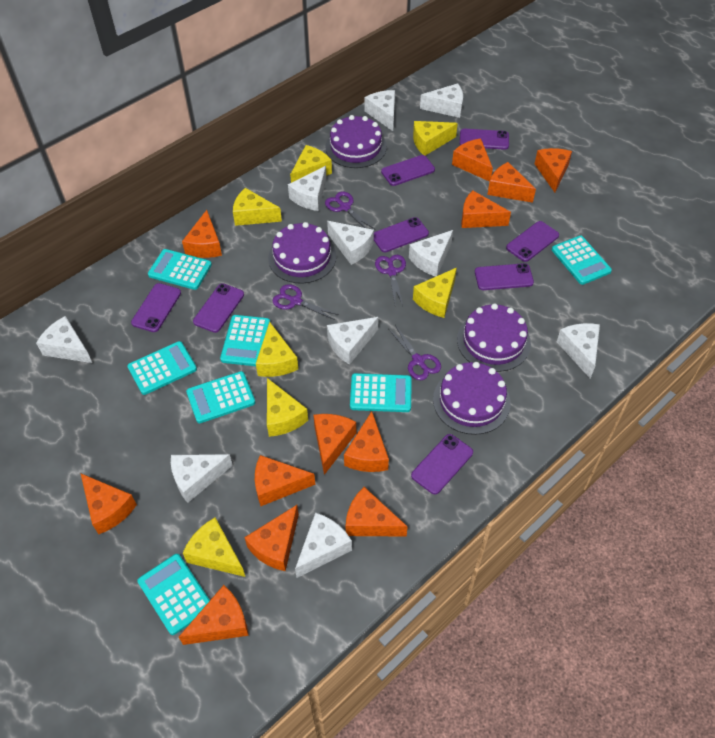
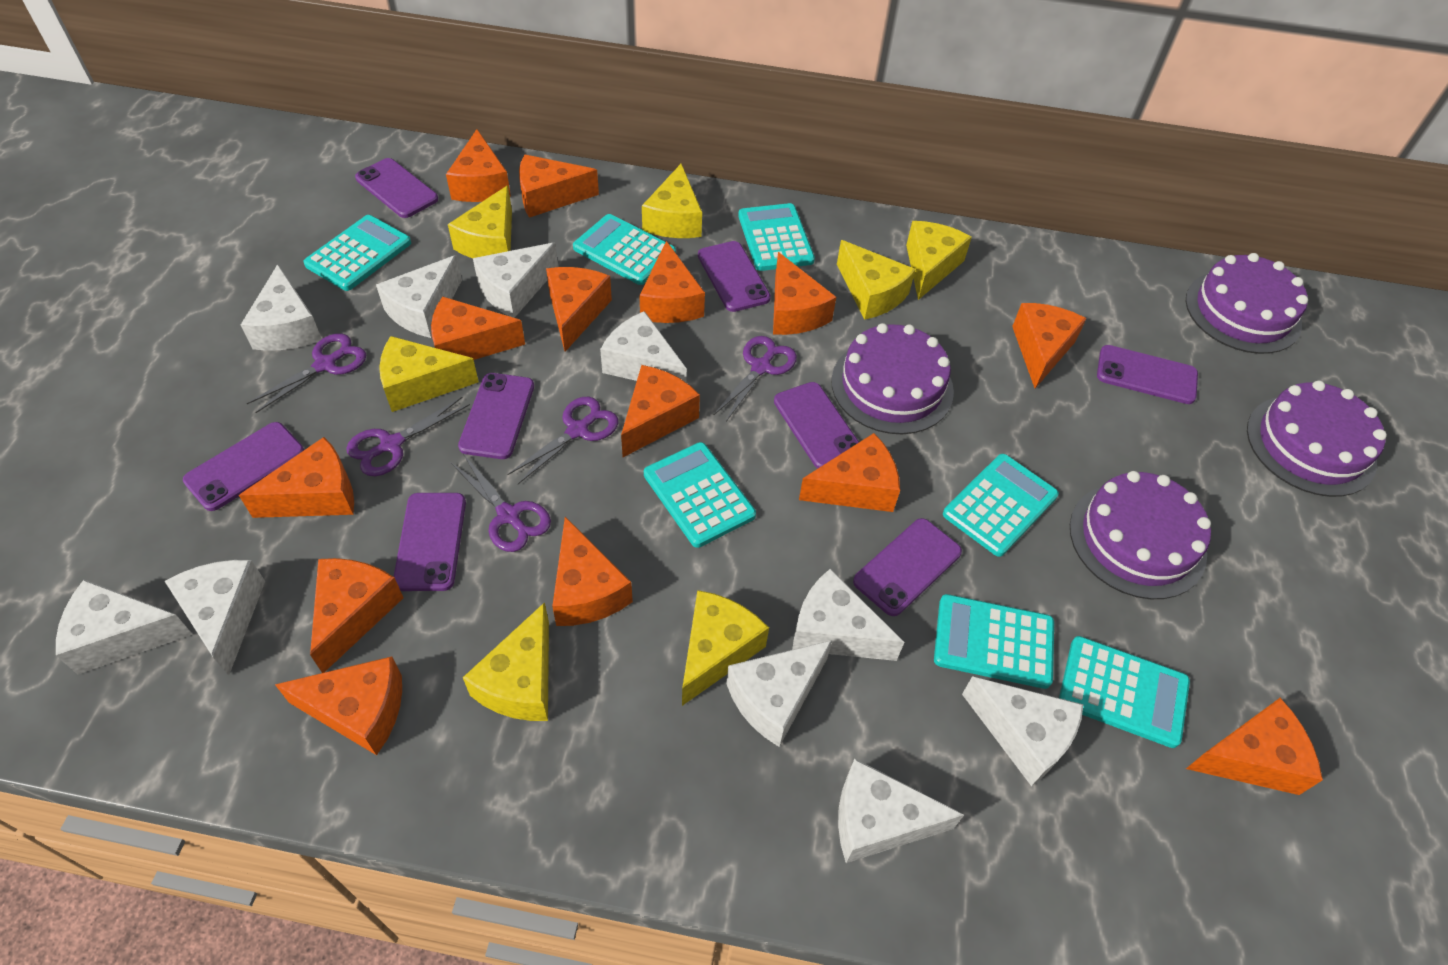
orange cheese: 12 -> 14
purple scissors: 4 -> 5

